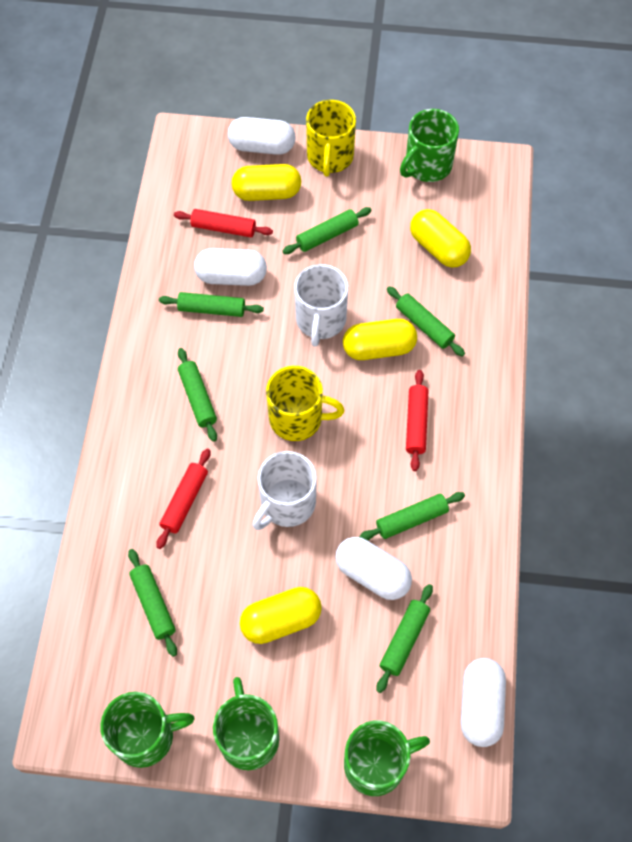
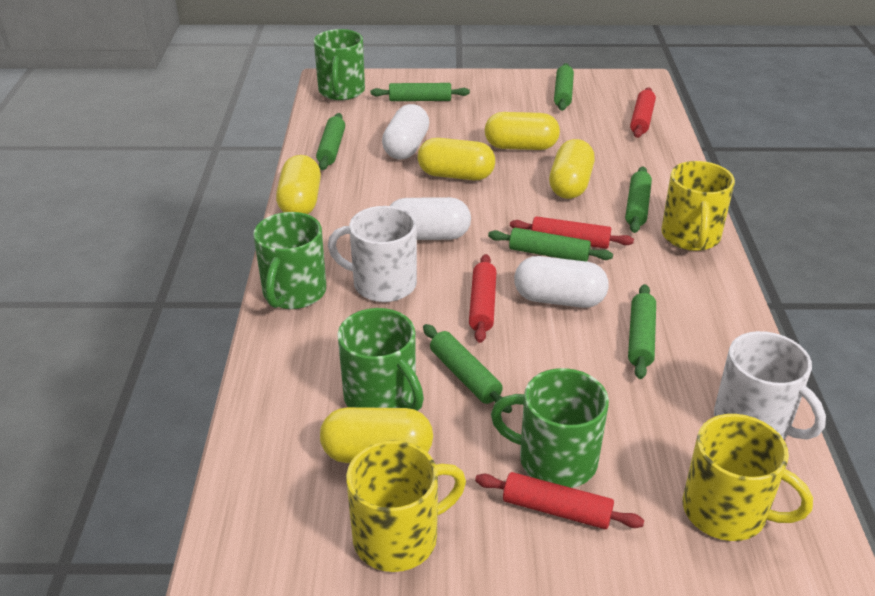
red rolling pin: 3 -> 4
white capsule: 4 -> 3
yellow capsule: 4 -> 5
yellow mug: 2 -> 3

